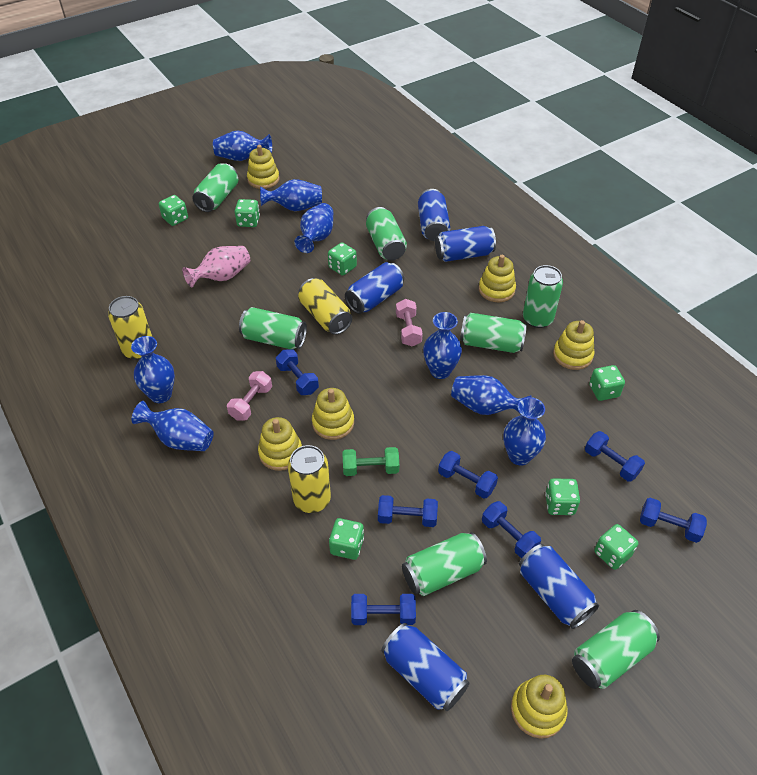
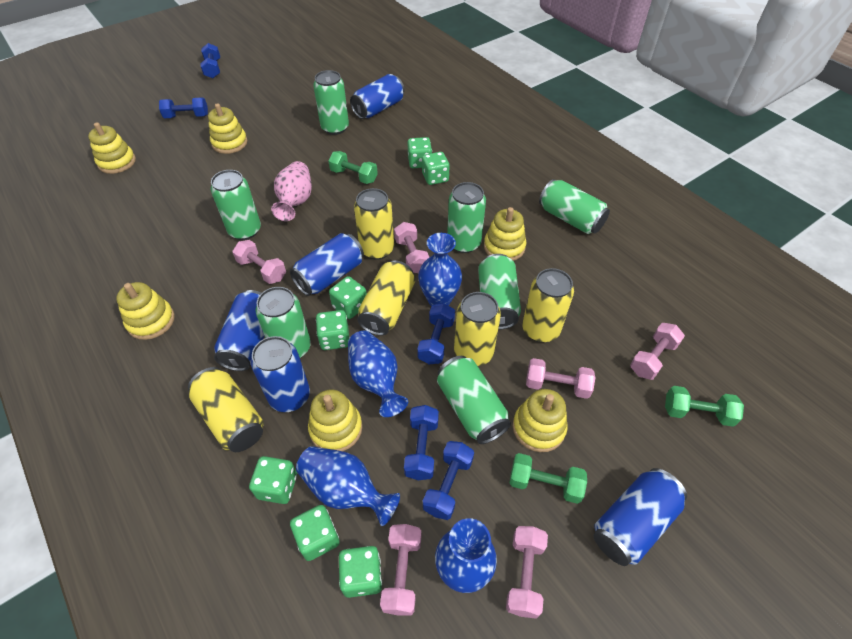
blue dumbbell: 7 -> 5
blue vase: 8 -> 4
green dumbbell: 1 -> 3
pink dumbbell: 2 -> 6
yellow can: 3 -> 5

